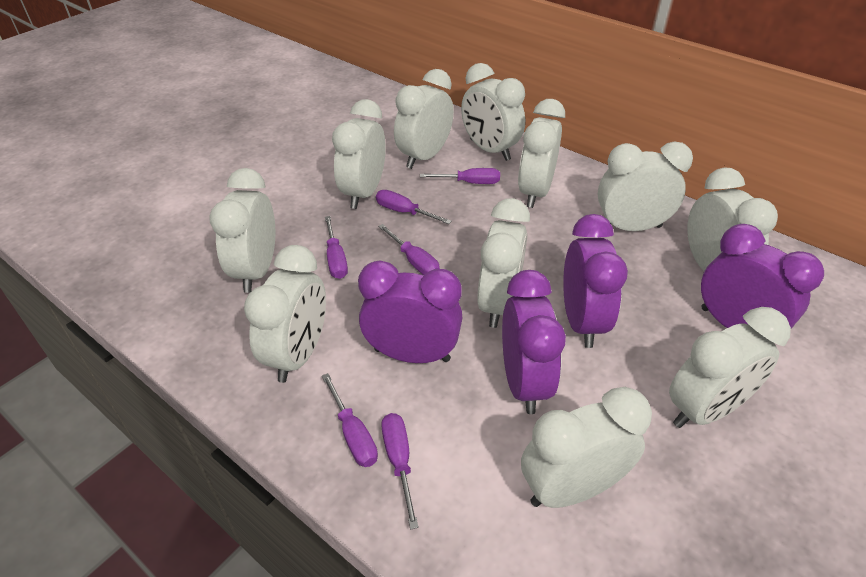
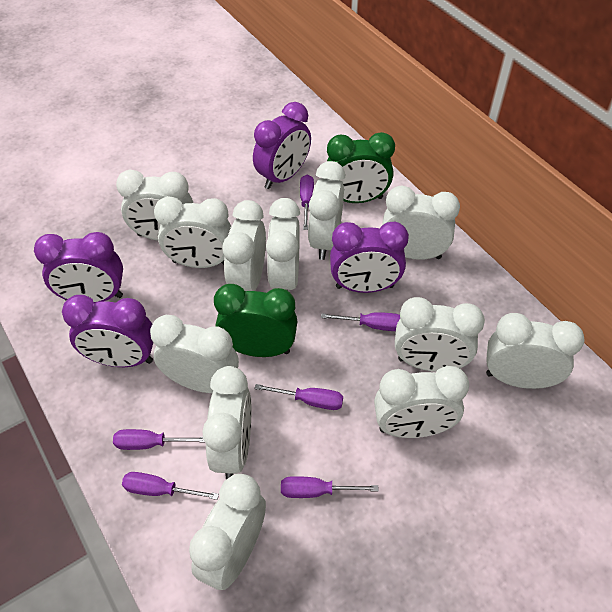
green clock: 0 -> 2
white clock: 11 -> 12

